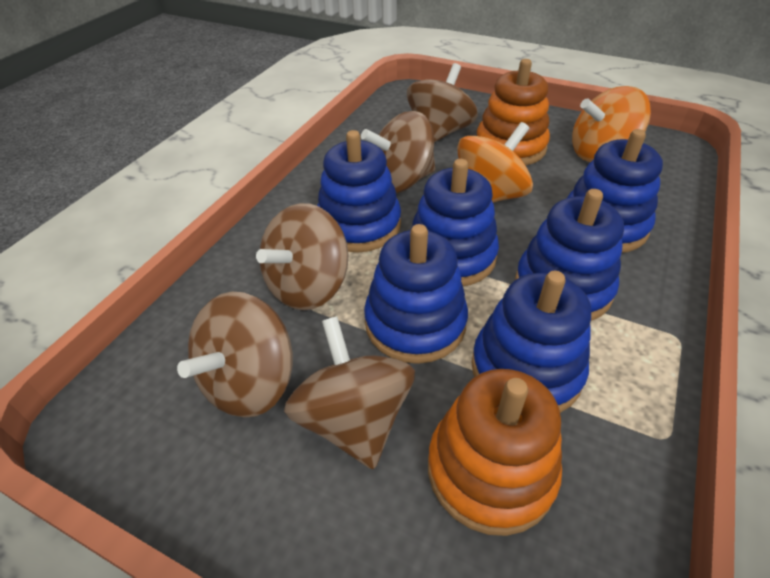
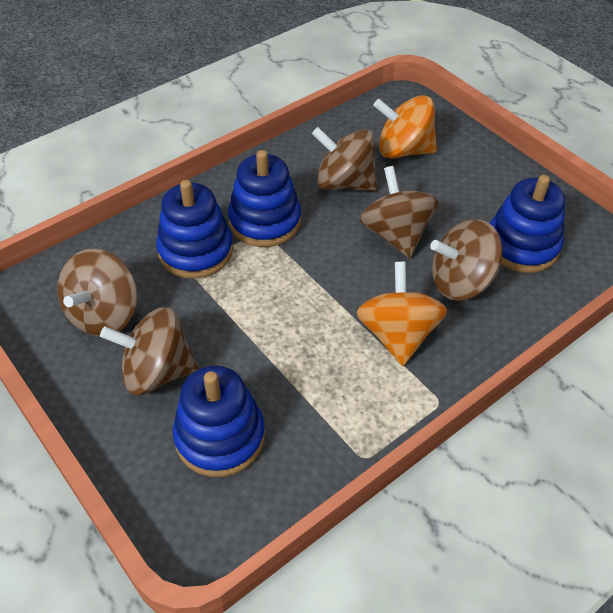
blue stacking toy: 6 -> 4
orange stacking toy: 2 -> 0

